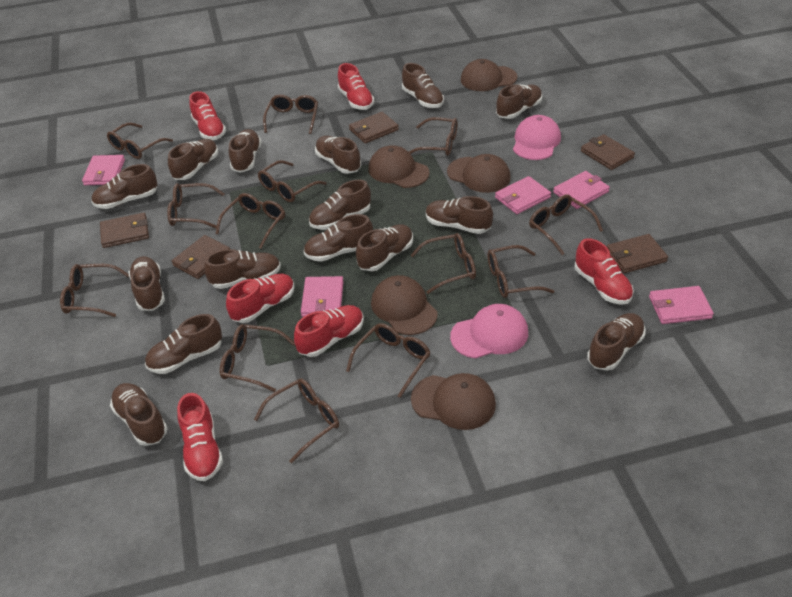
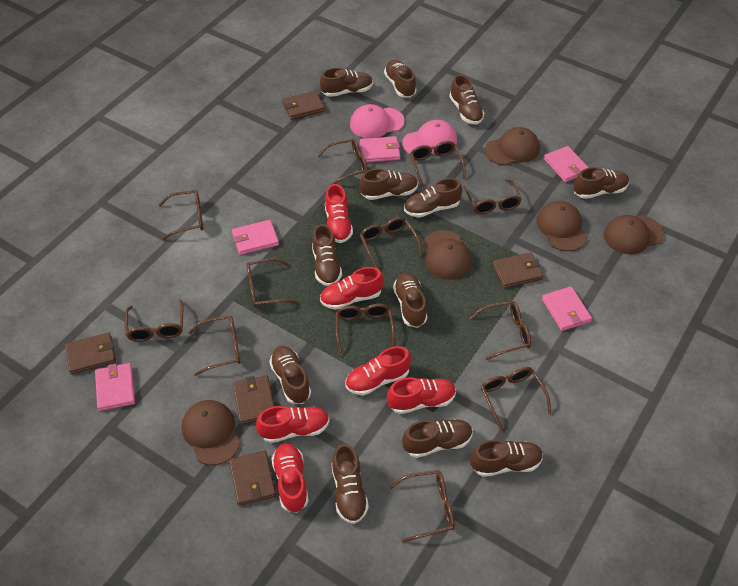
brown glasses: 13 -> 12
brown shoe: 15 -> 12

